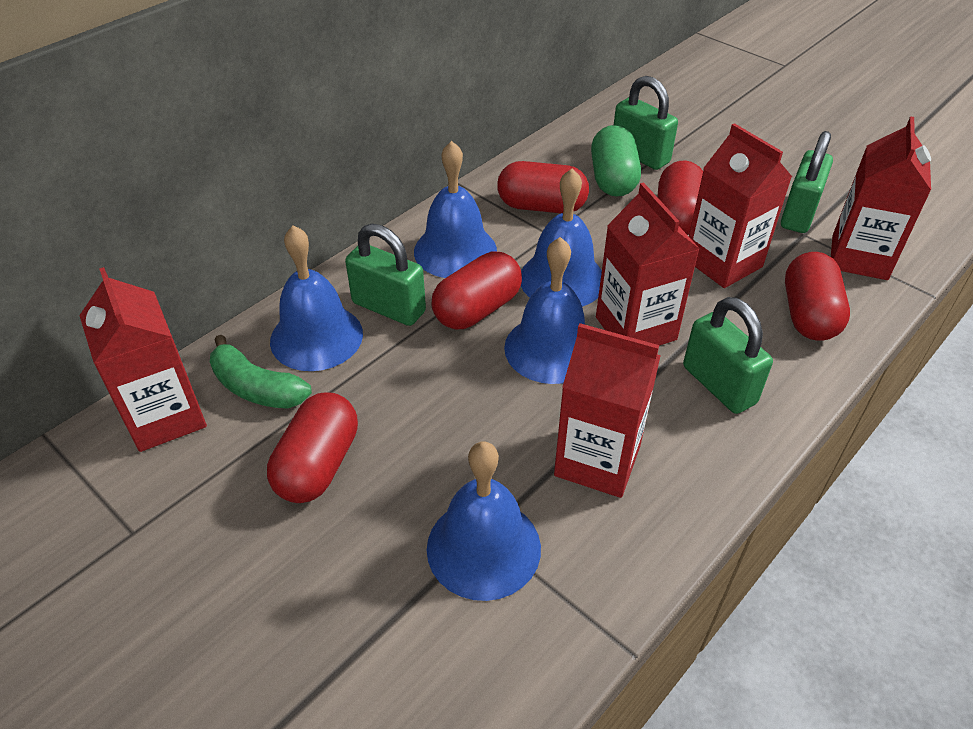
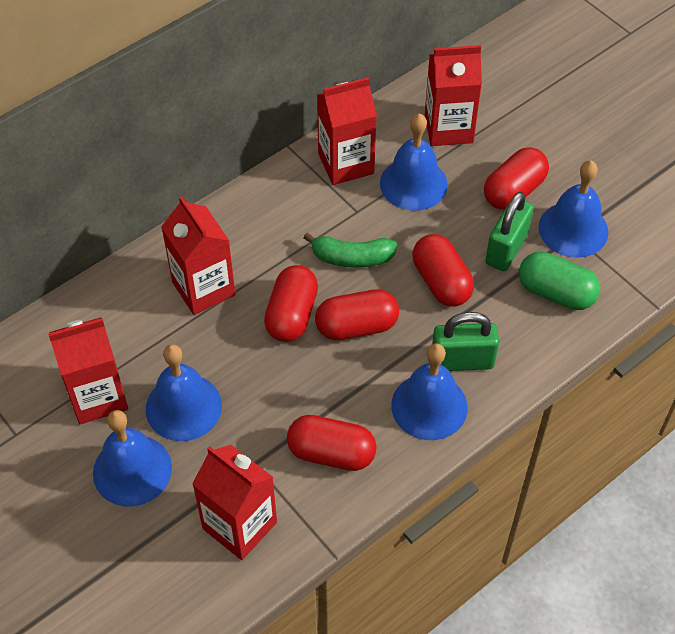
green padlock: 4 -> 2

